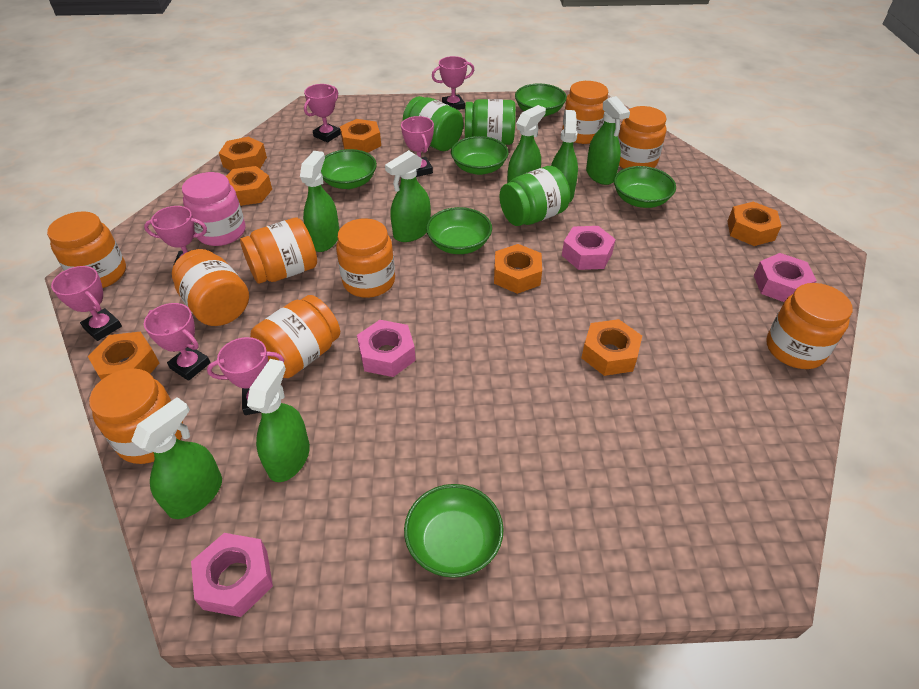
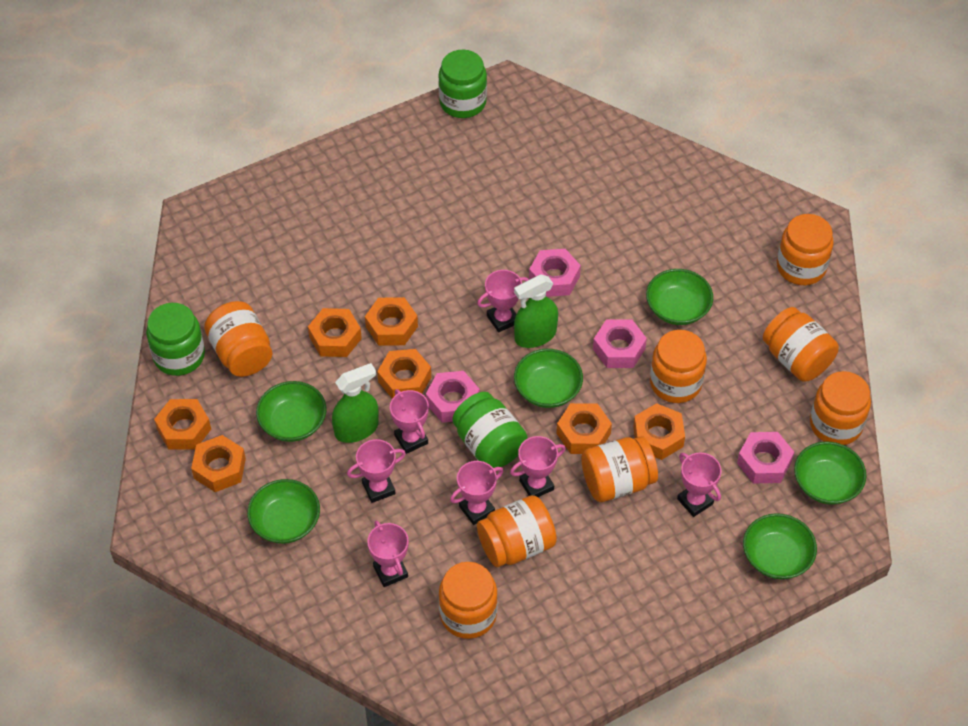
green spray bottle: 7 -> 2
orange jar: 9 -> 8
pink jar: 1 -> 0

